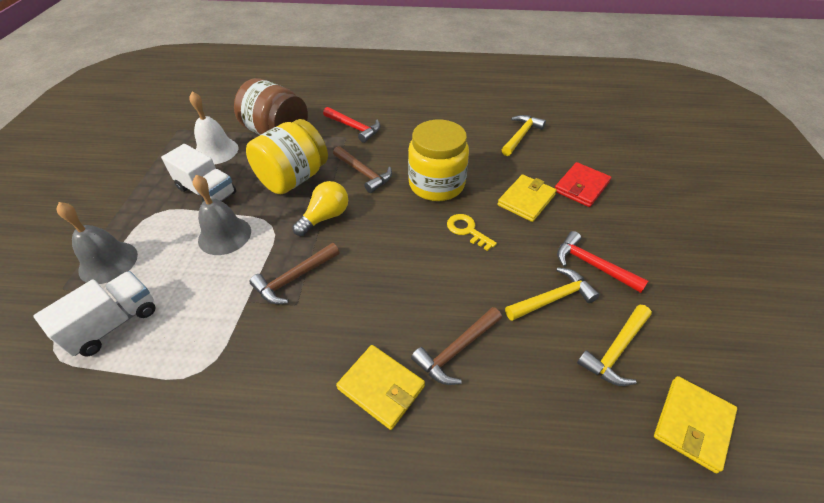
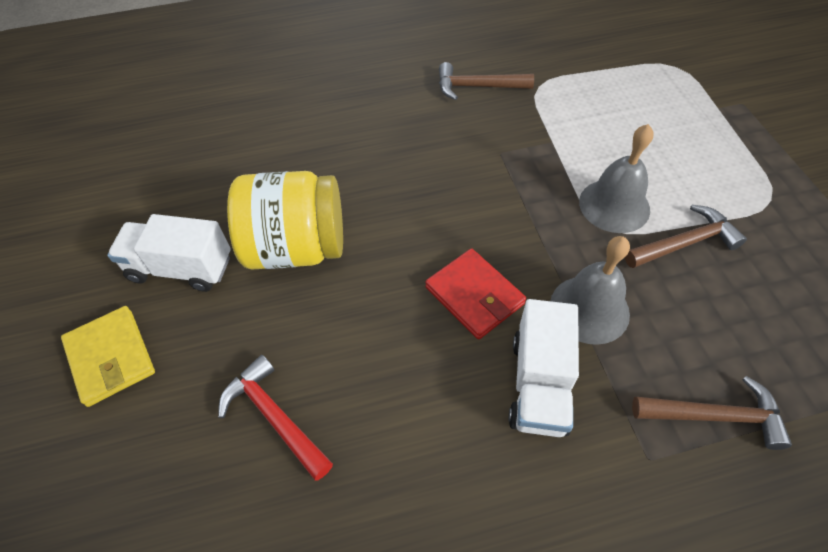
brown jar: 1 -> 0
red hammer: 2 -> 1
white bell: 1 -> 0
yellow hammer: 3 -> 0
yellow jar: 2 -> 1
yellow key: 1 -> 0
yellow light bulb: 1 -> 0
yellow wallet: 3 -> 1

